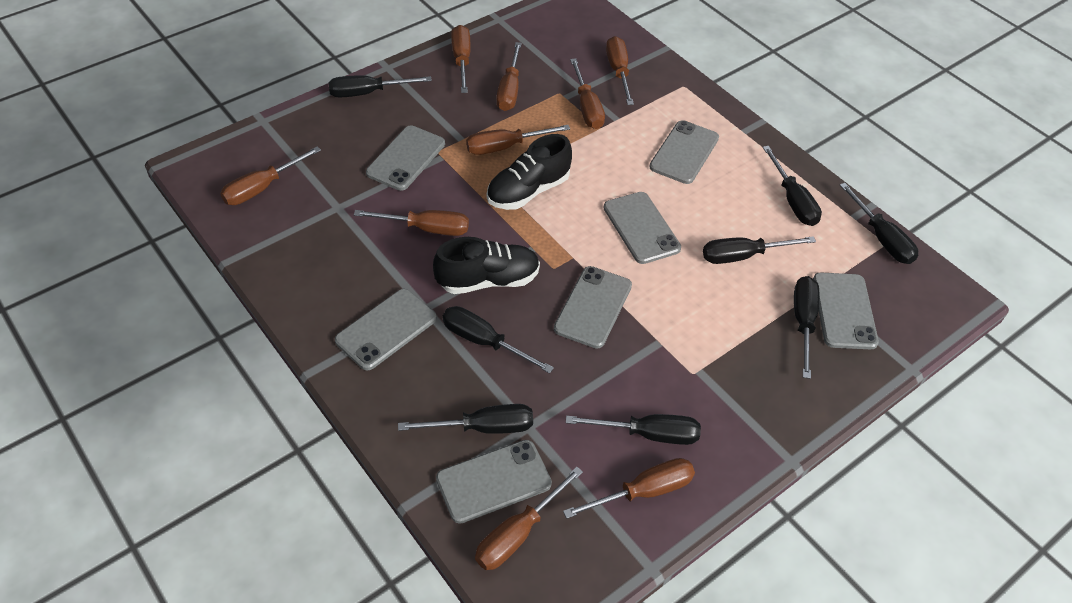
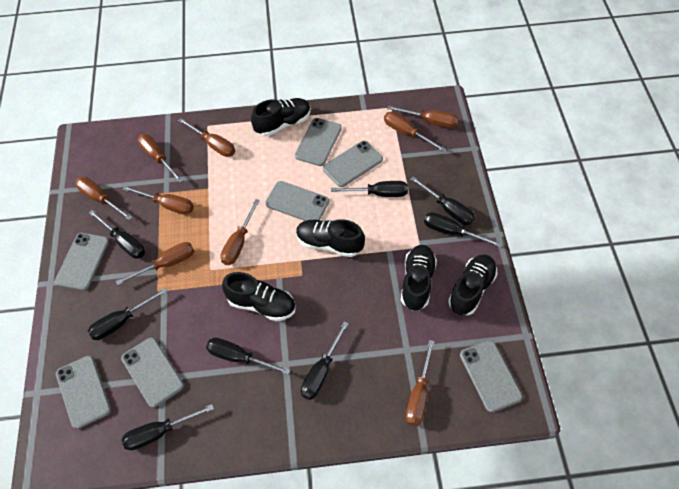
black shoe: 2 -> 5

